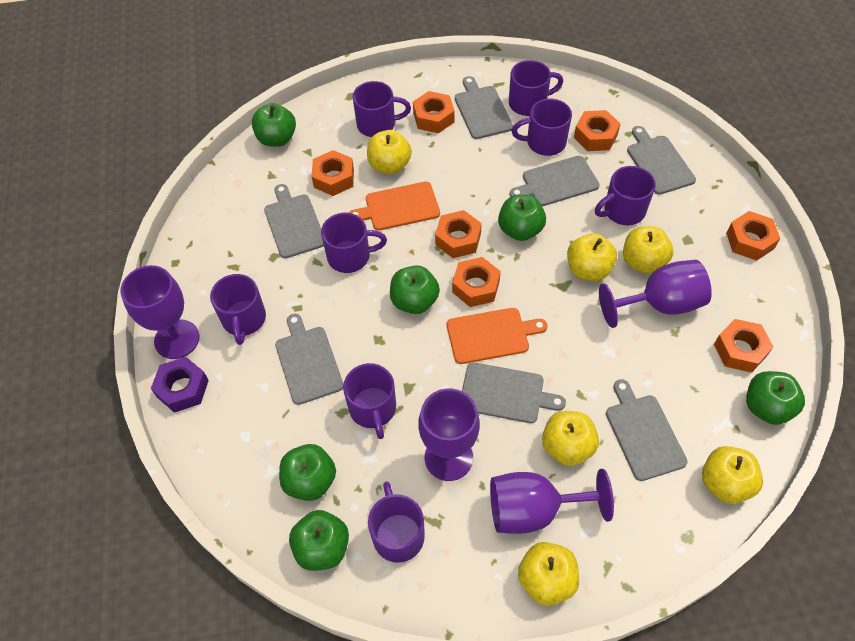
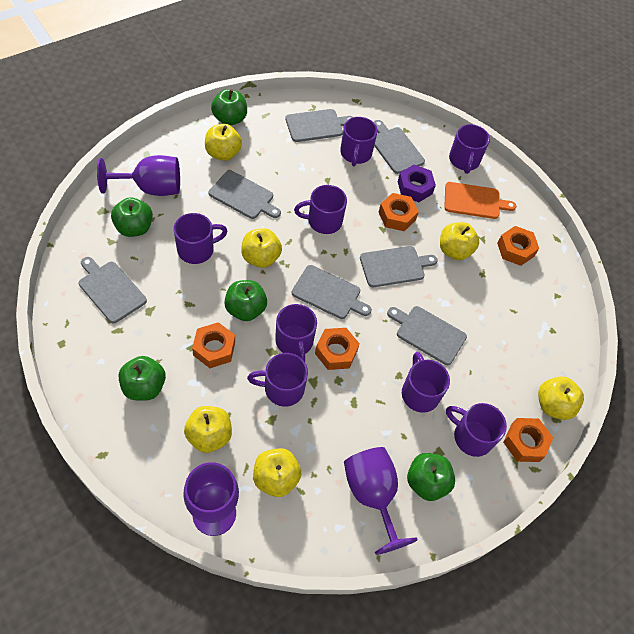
green apple: 6 -> 5
orange cutting board: 2 -> 1
orange nut: 7 -> 5
purple goblet: 4 -> 3

